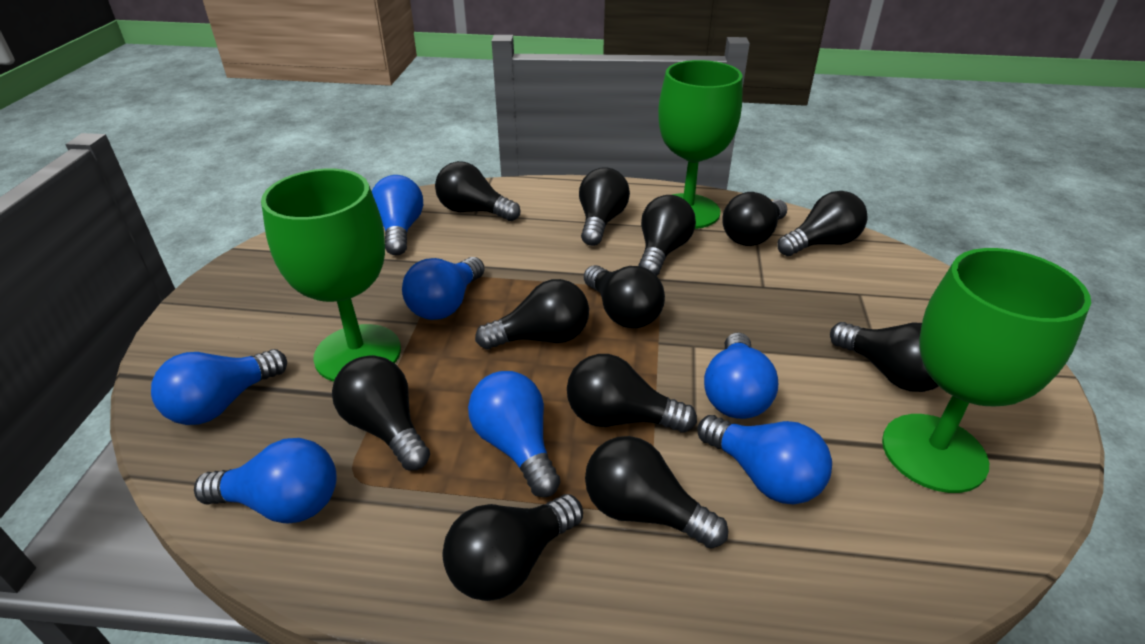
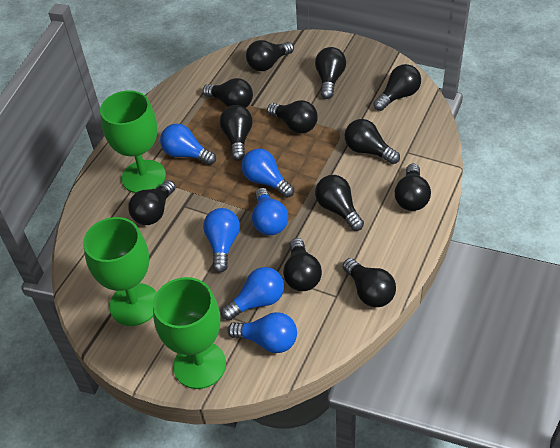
blue light bulb: 7 -> 6

